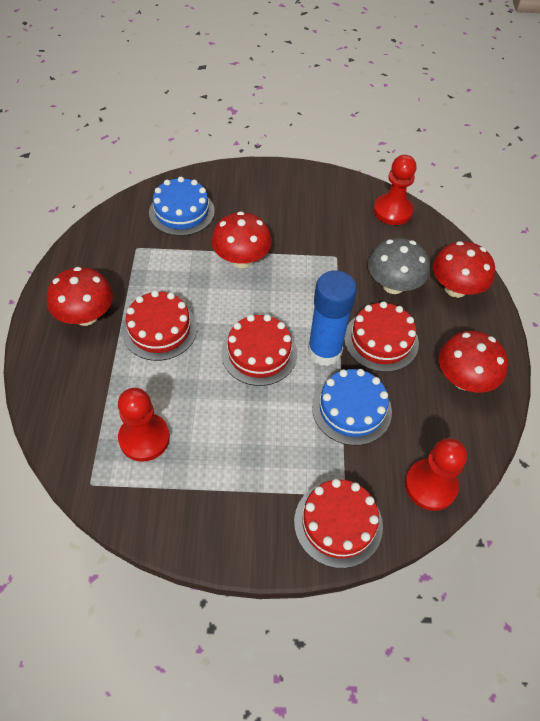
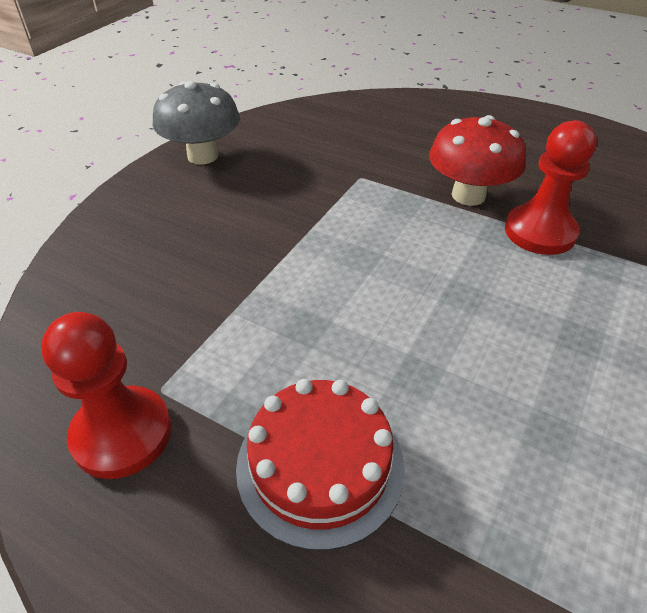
blue cake: 2 -> 0
blue glue stick: 1 -> 0
red cake: 4 -> 1
red mushroom: 4 -> 1
red pawn: 3 -> 2

